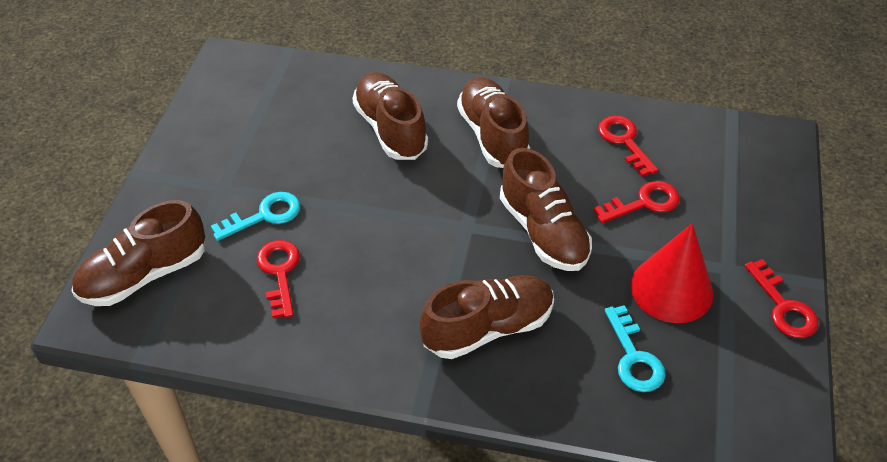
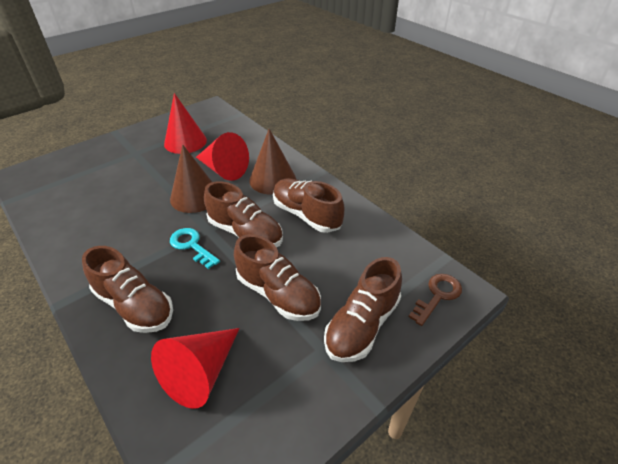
brown cone: 0 -> 2
brown key: 0 -> 1
red cone: 1 -> 3
red key: 4 -> 0
turquoise key: 2 -> 1

